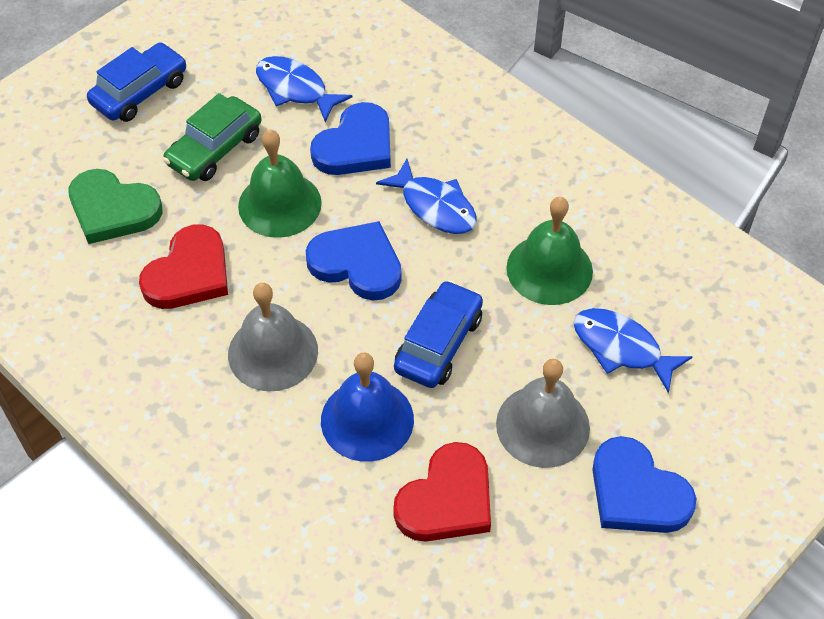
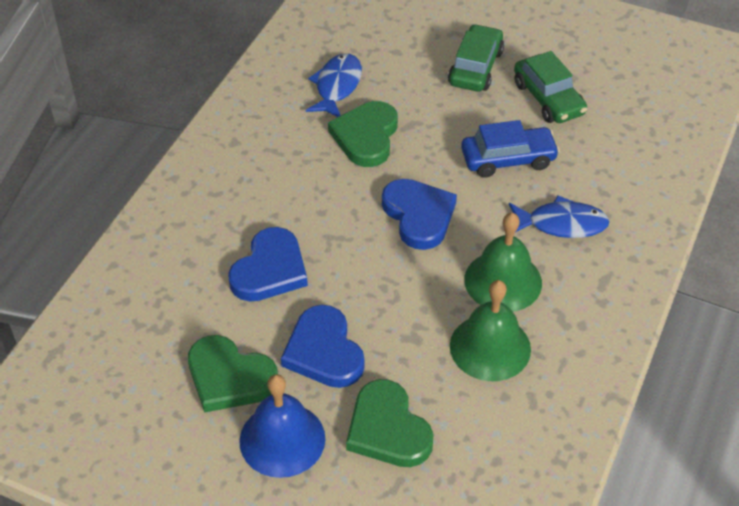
blue car: 2 -> 1
blue fish: 3 -> 2
green car: 1 -> 2
green heart: 1 -> 3
grey bell: 2 -> 0
red heart: 2 -> 0

